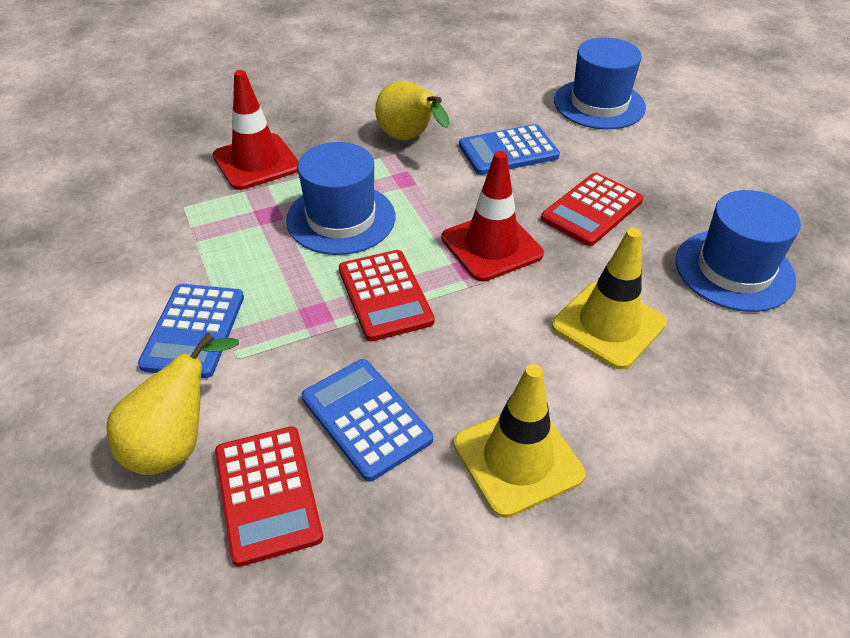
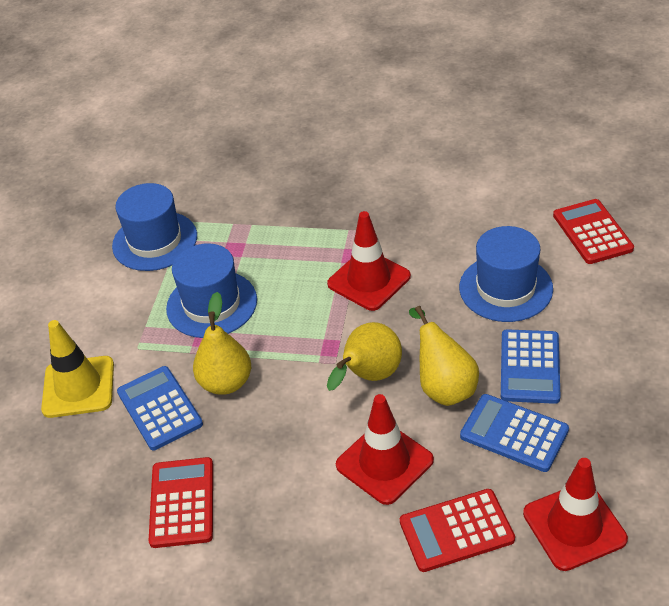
red traffic cone: 2 -> 3
yellow pear: 2 -> 3
yellow traffic cone: 2 -> 1

